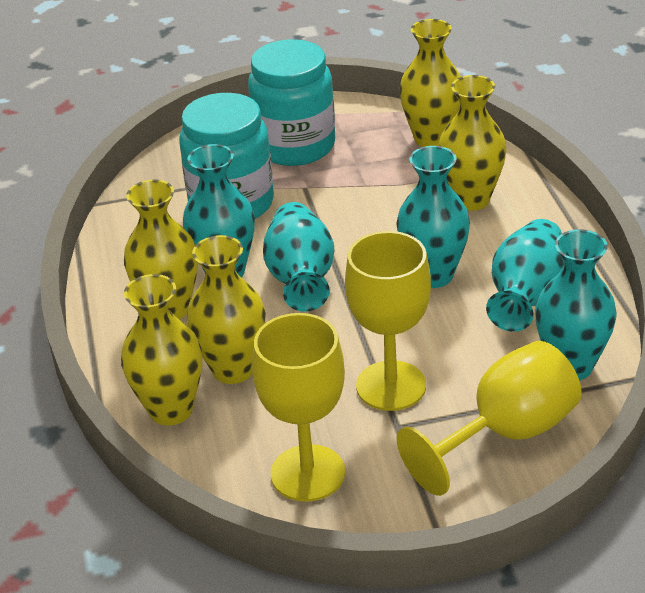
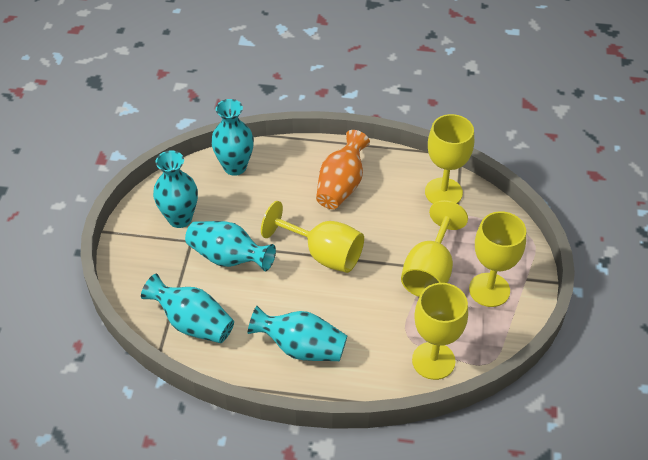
orange vase: 0 -> 1
turquoise jar: 2 -> 0
yellow goblet: 3 -> 5
yellow vase: 5 -> 0

